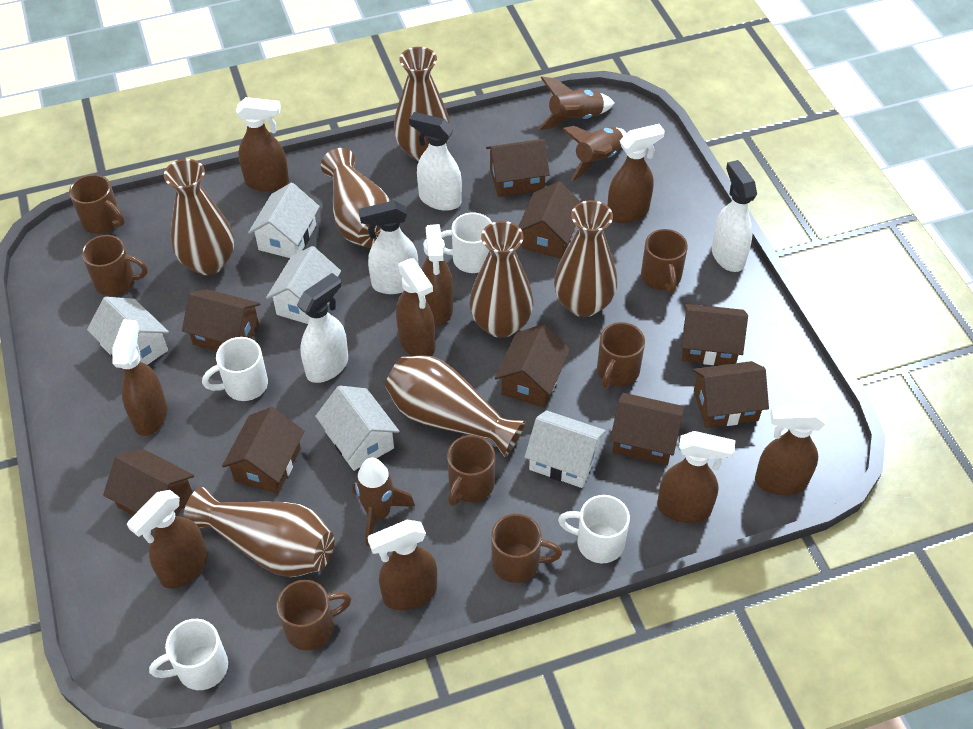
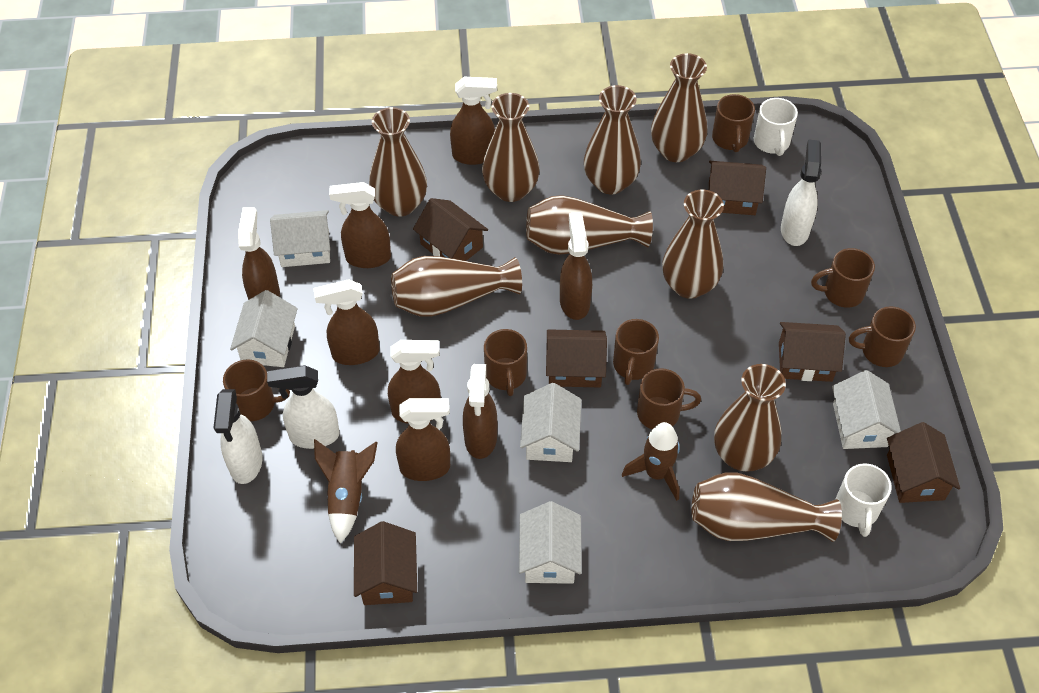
brown house: 9 -> 6
brown rocket: 3 -> 2
brown spray bottle: 9 -> 8
brown vase: 7 -> 9
white mug: 4 -> 2
white spray bottle: 4 -> 3

